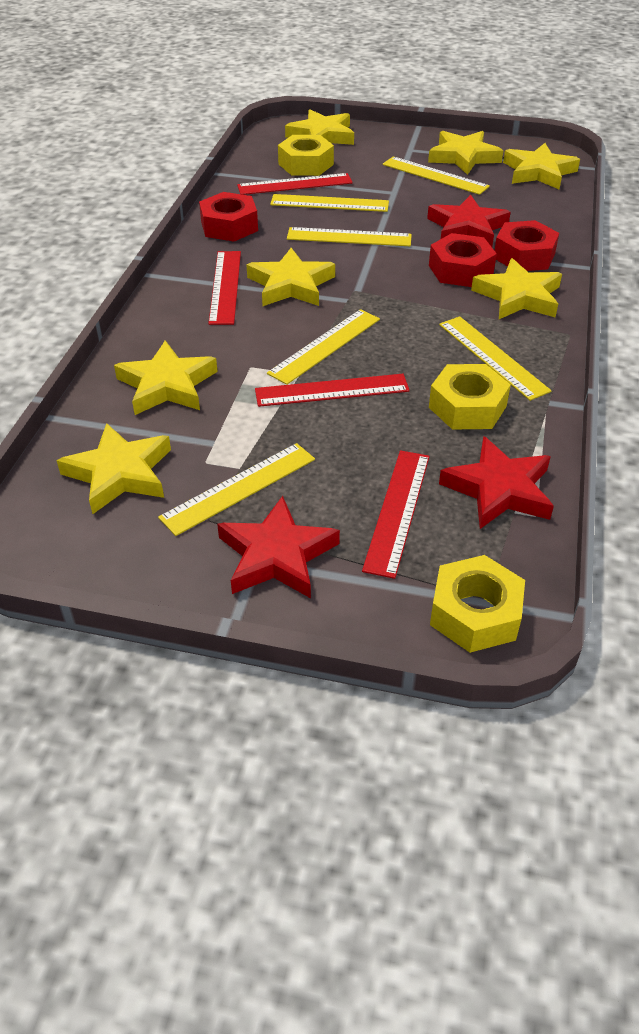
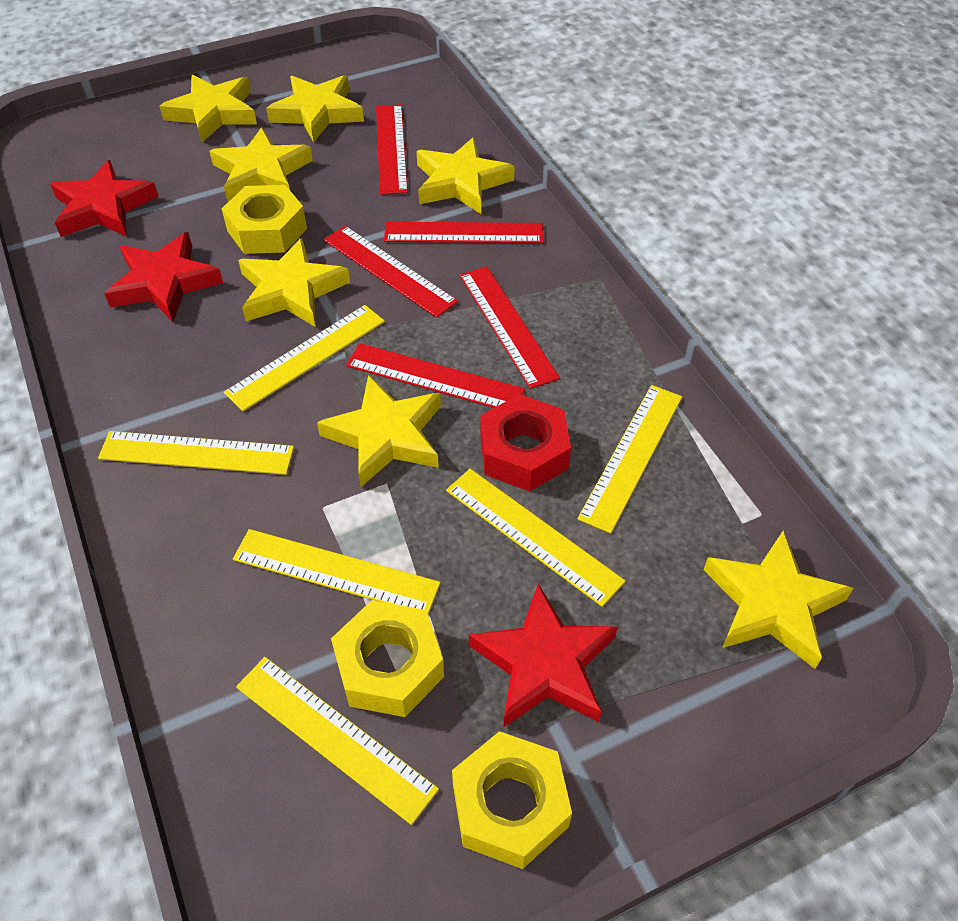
red nut: 3 -> 1
red ruler: 4 -> 5

